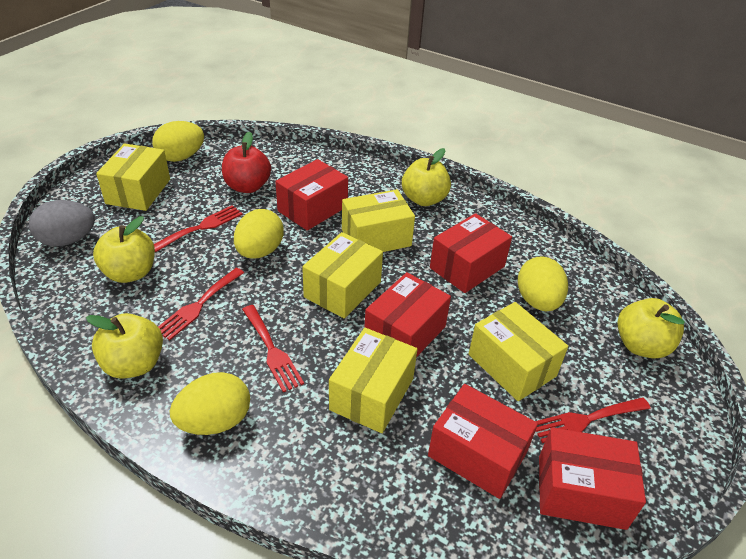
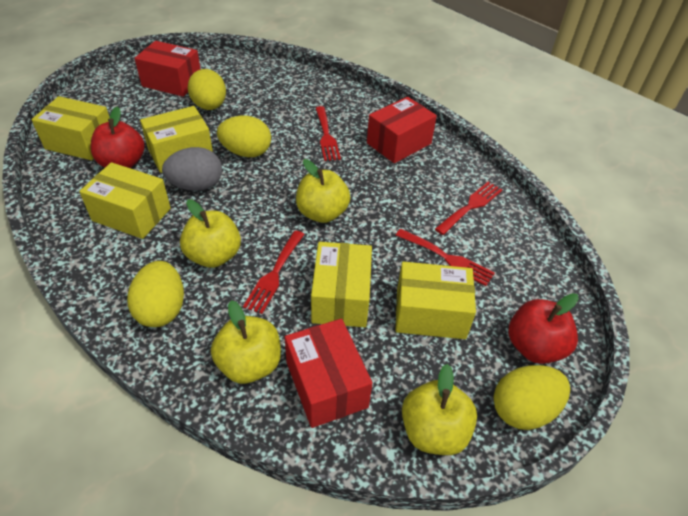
red apple: 1 -> 2
red box: 5 -> 3

